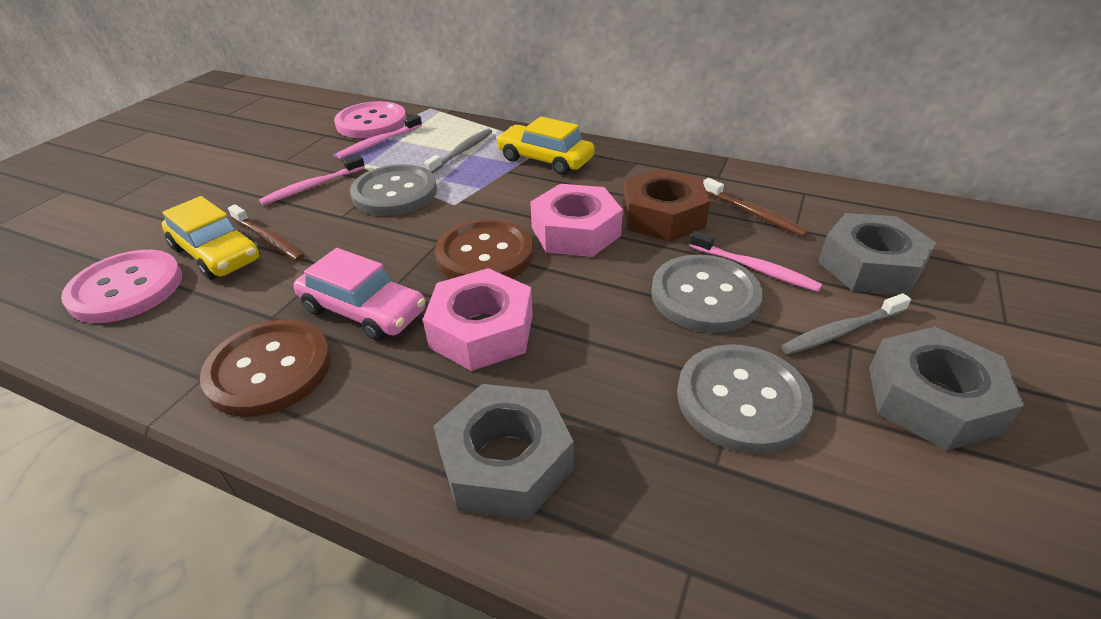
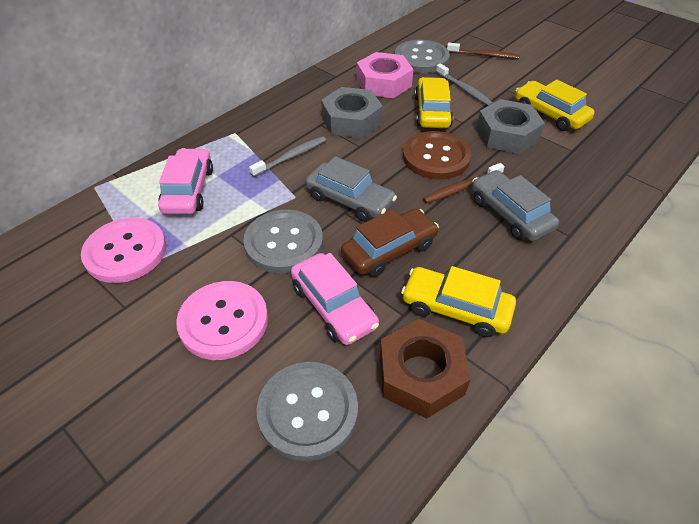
brown button: 2 -> 1
brown car: 0 -> 1
grey car: 0 -> 2
grey nut: 3 -> 2
pink car: 1 -> 2
pink nut: 2 -> 1
pink toothbrush: 3 -> 0
yellow car: 2 -> 3

